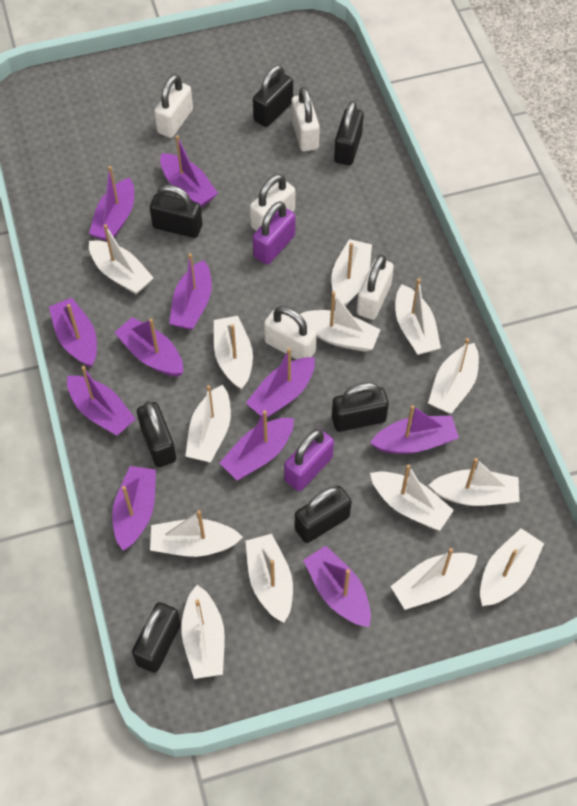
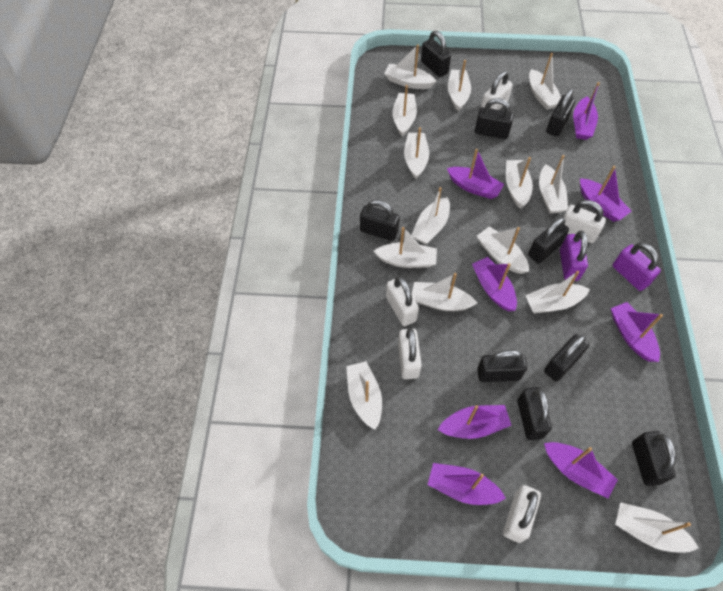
black padlock: 7 -> 9
purple boat: 11 -> 8

